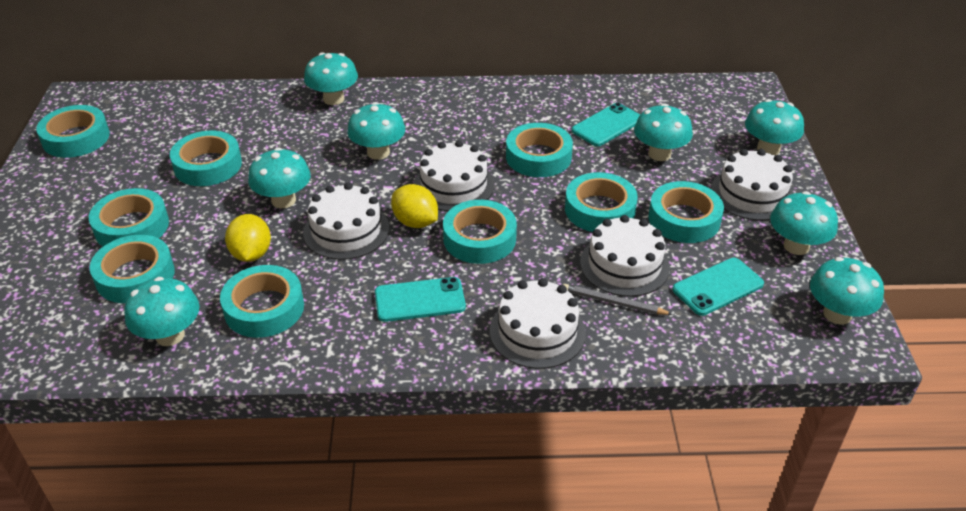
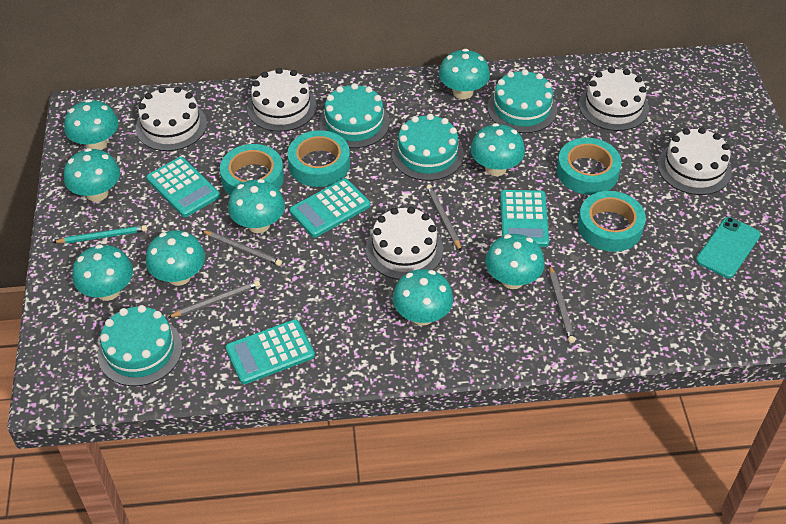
grey pencil: 1 -> 4
turquoise cake: 0 -> 4
turquoise calculator: 0 -> 4
turquoise mushroom: 8 -> 9
turquoise pencil: 0 -> 1
turquoise phone: 3 -> 1
turquoise tape: 9 -> 4
yellow lemon: 2 -> 0

